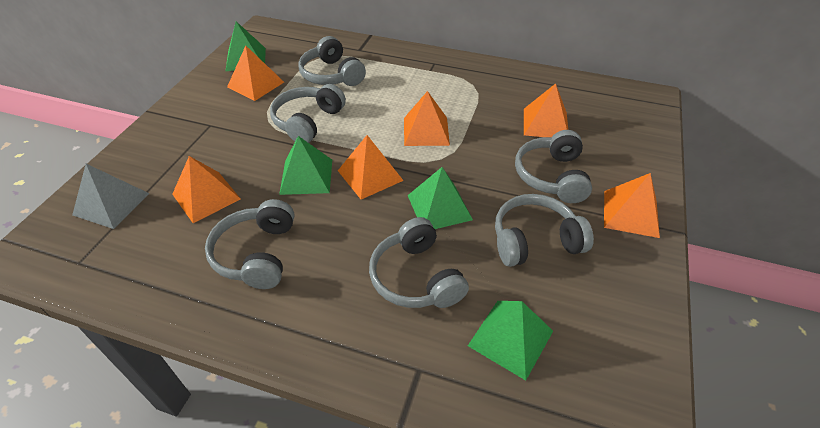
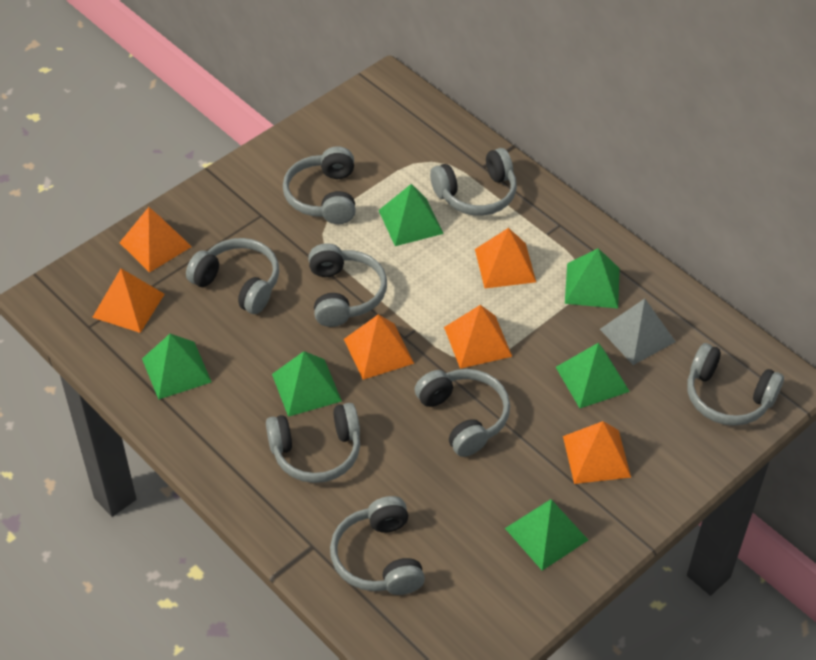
green pyramid: 4 -> 6
grey headphones: 6 -> 8

